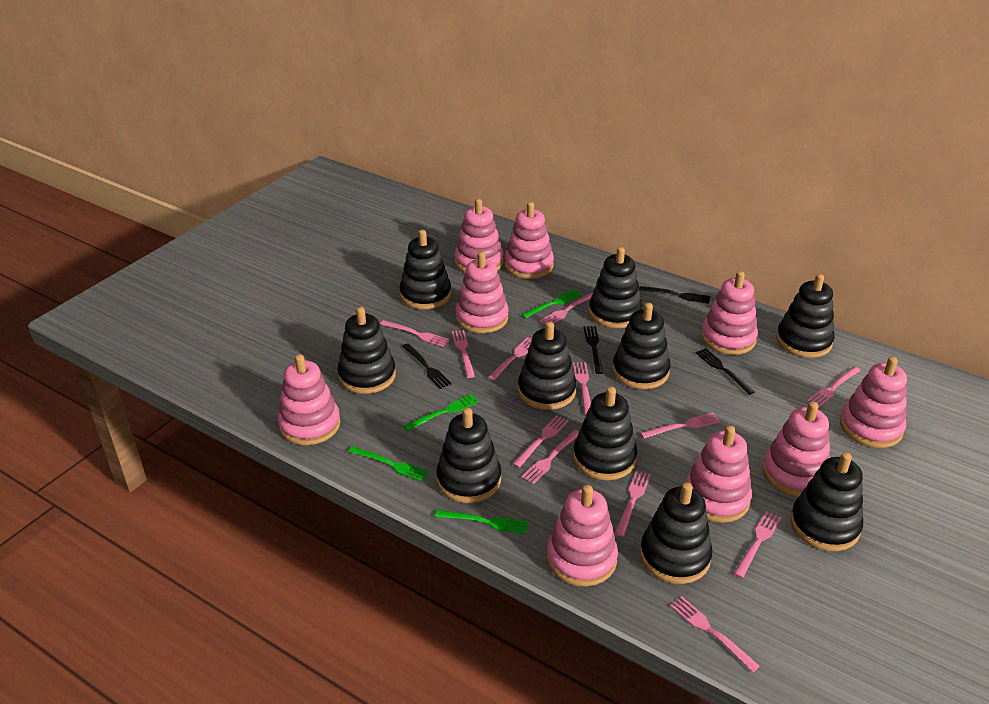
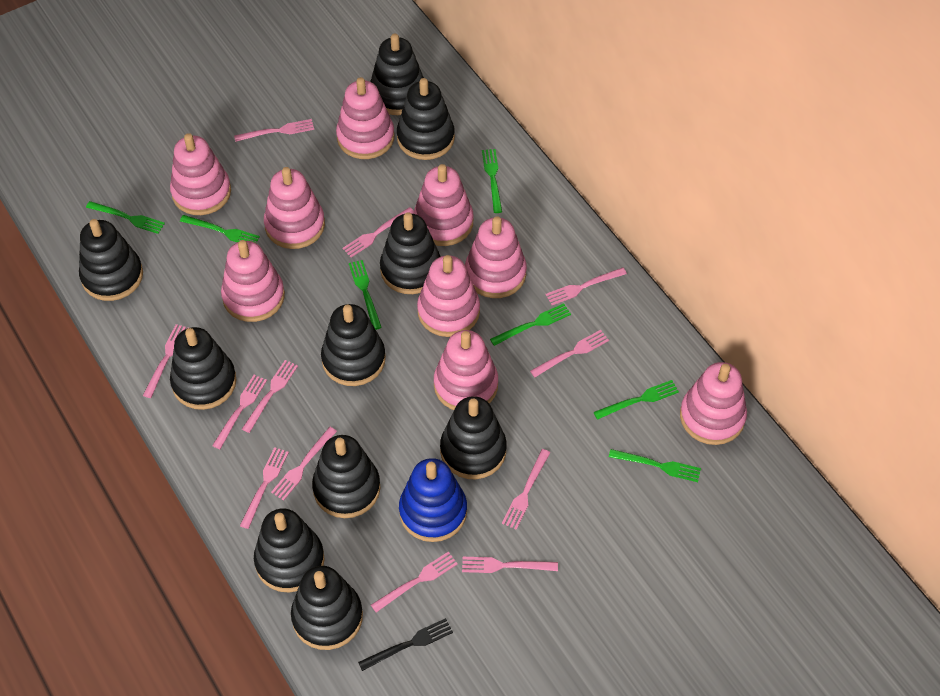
black fork: 4 -> 1
blue stacking toy: 0 -> 1
green fork: 4 -> 7

